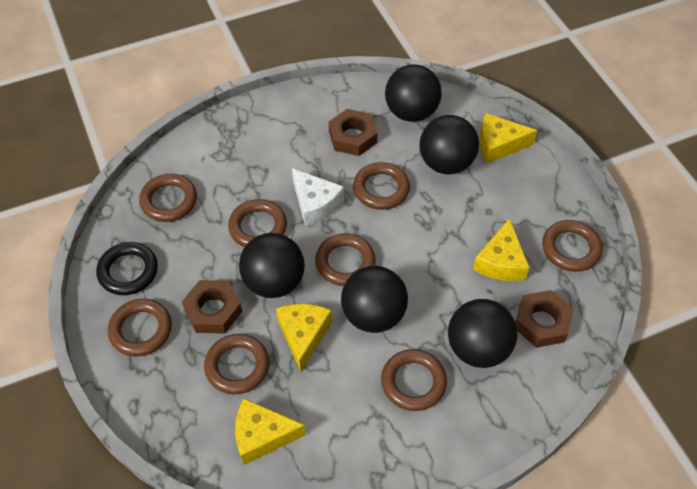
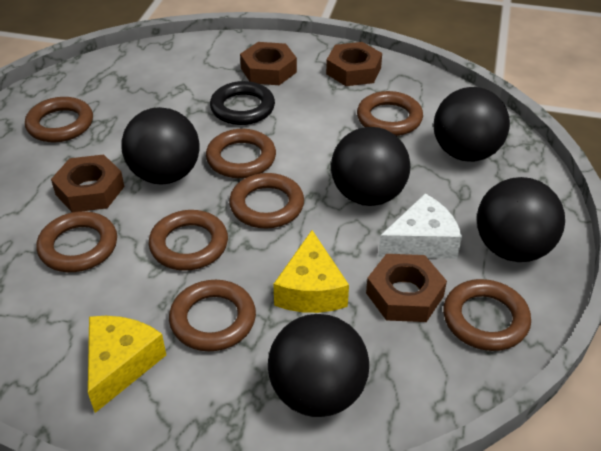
brown nut: 3 -> 4
yellow cheese: 4 -> 2

